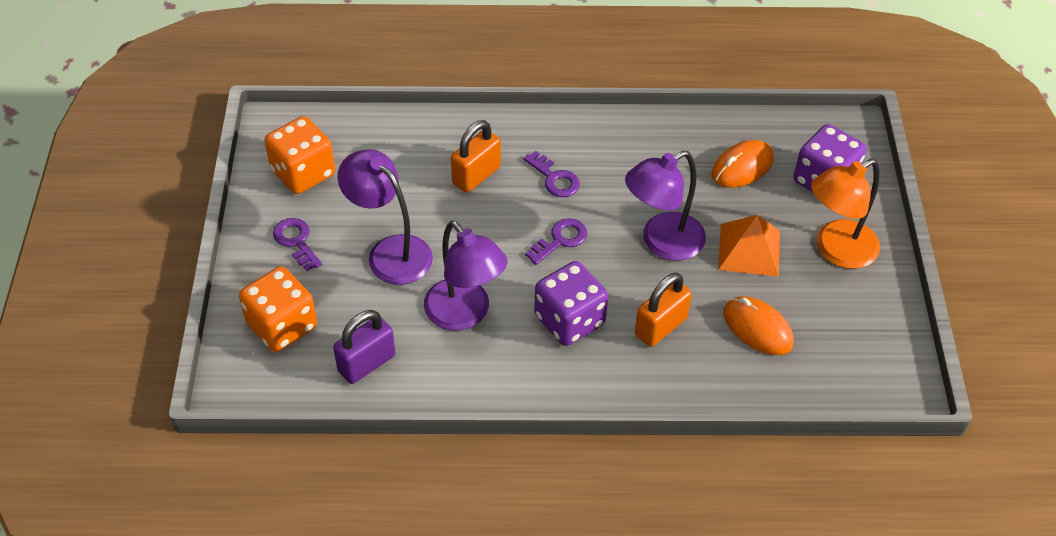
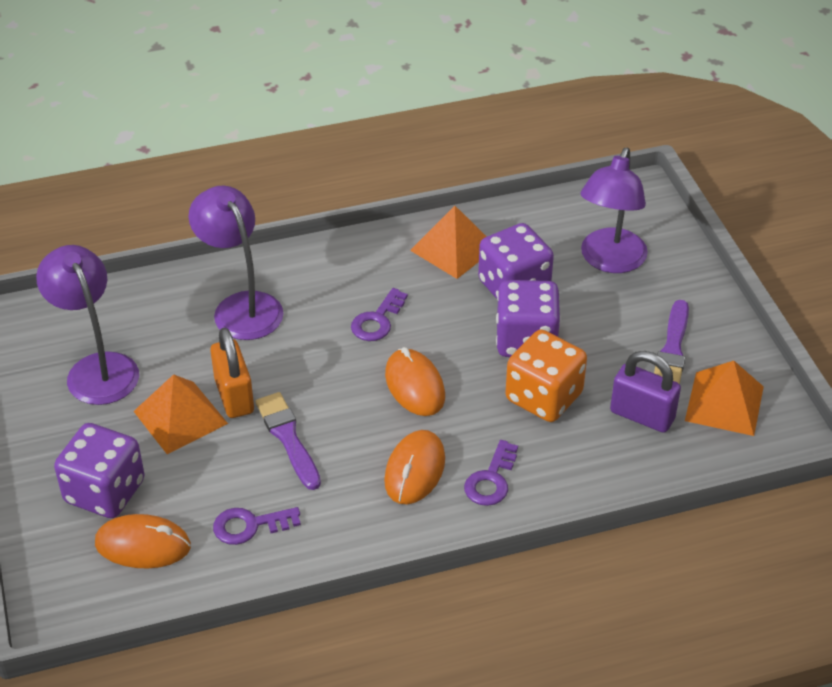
orange dice: 2 -> 1
orange lamp: 1 -> 0
orange mouse: 2 -> 3
orange padlock: 2 -> 1
orange pyramid: 1 -> 3
purple brush: 0 -> 2
purple dice: 2 -> 3

